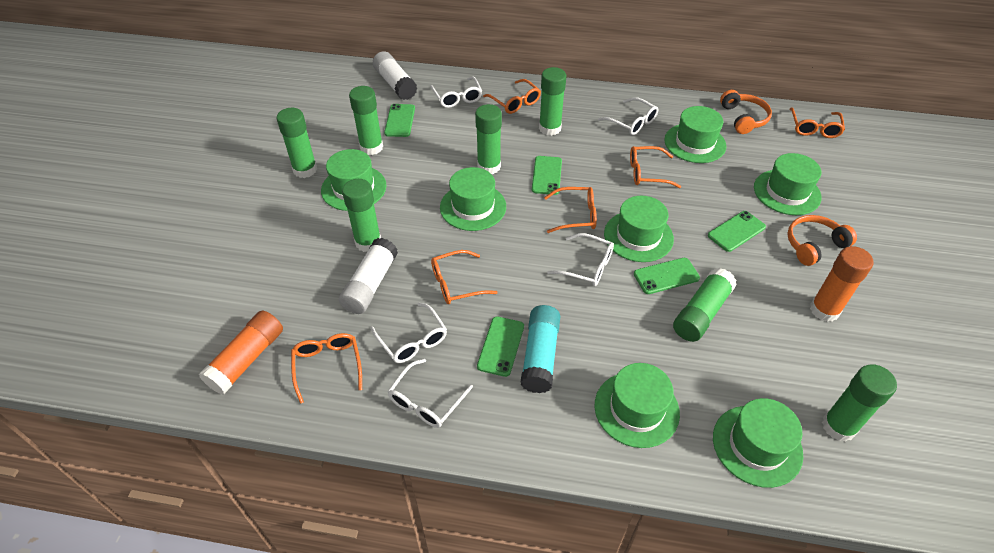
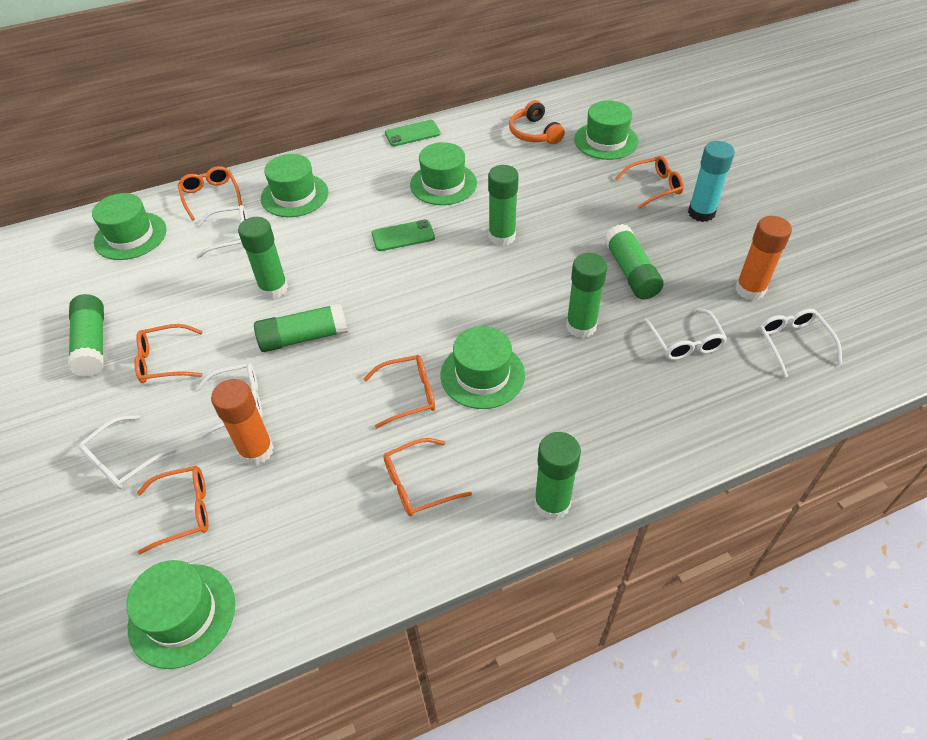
green hat: 7 -> 6
green phone: 5 -> 2
orange headphones: 2 -> 1
white glue stick: 2 -> 0

